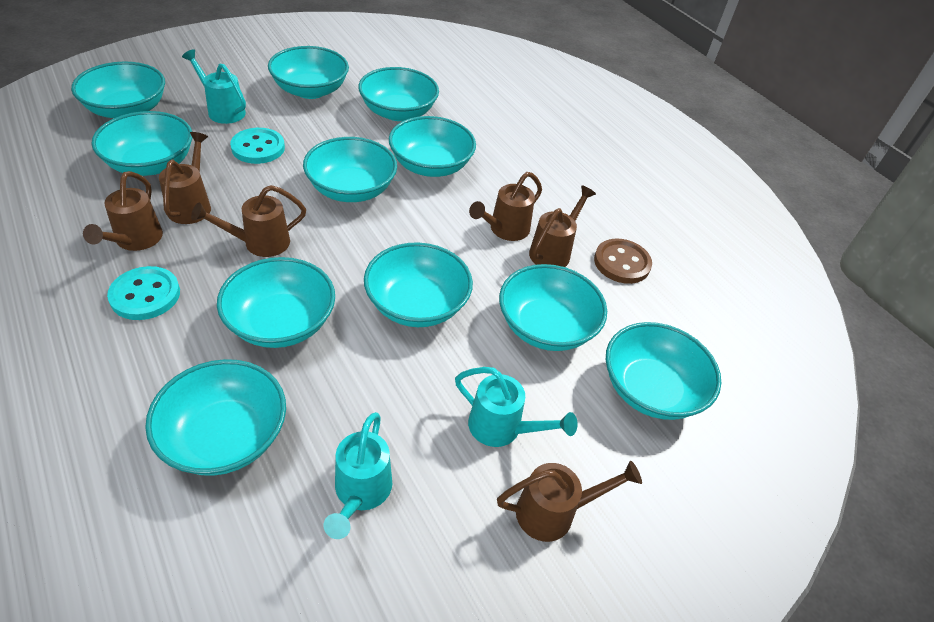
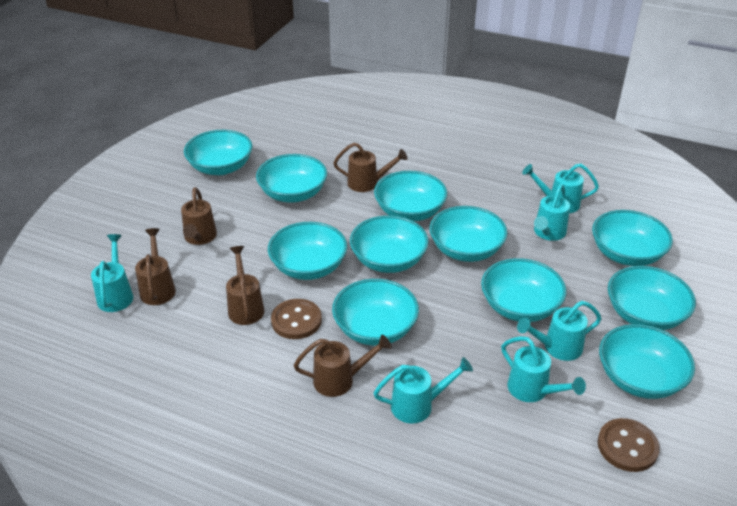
brown button: 1 -> 2
brown watering can: 6 -> 5
turquoise button: 2 -> 0
turquoise watering can: 3 -> 6

